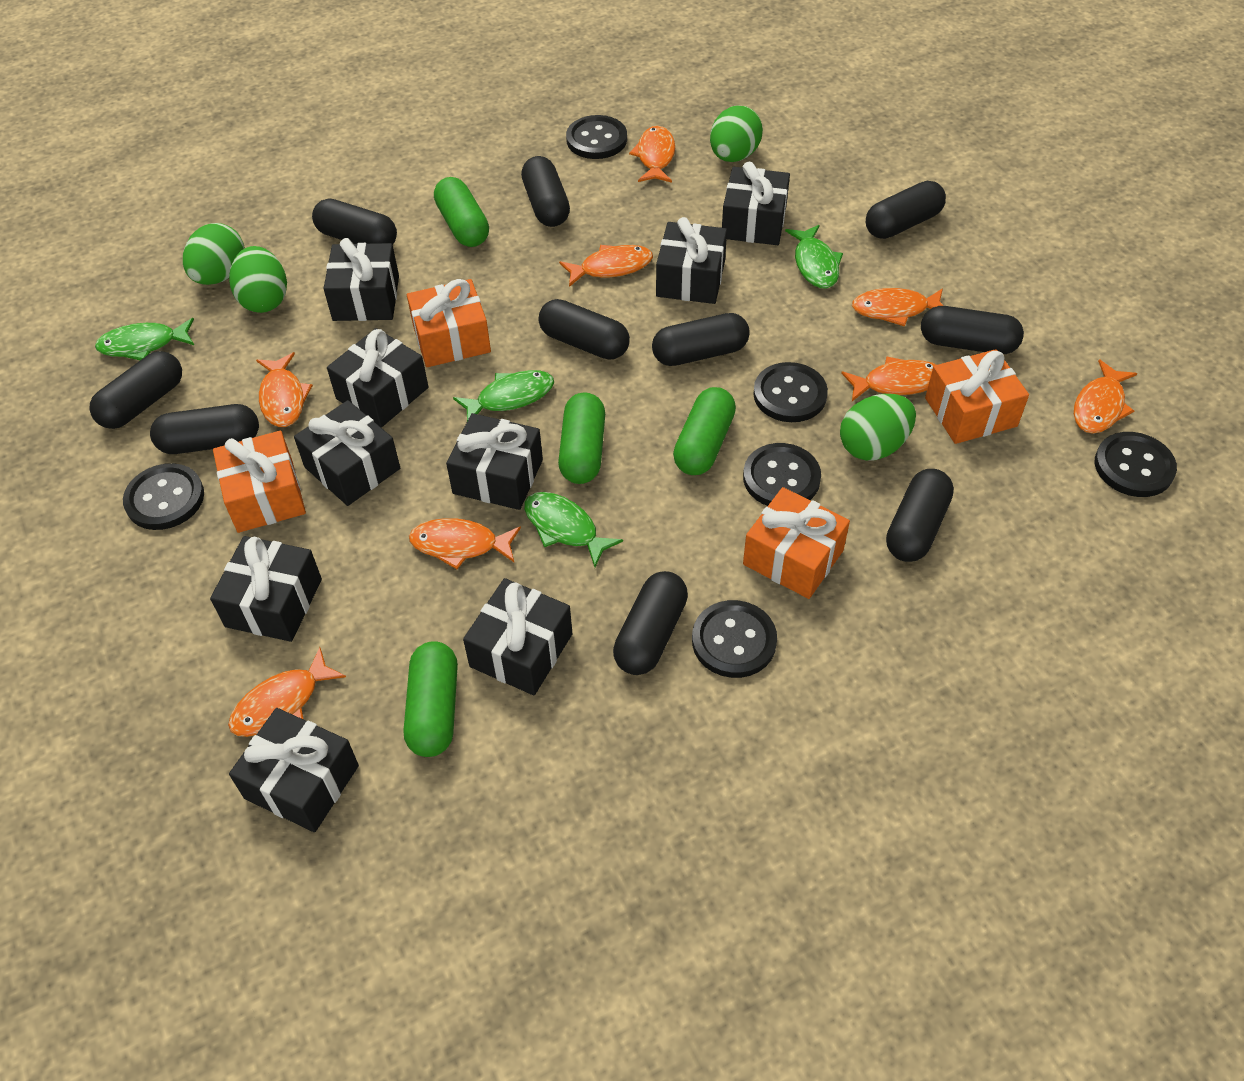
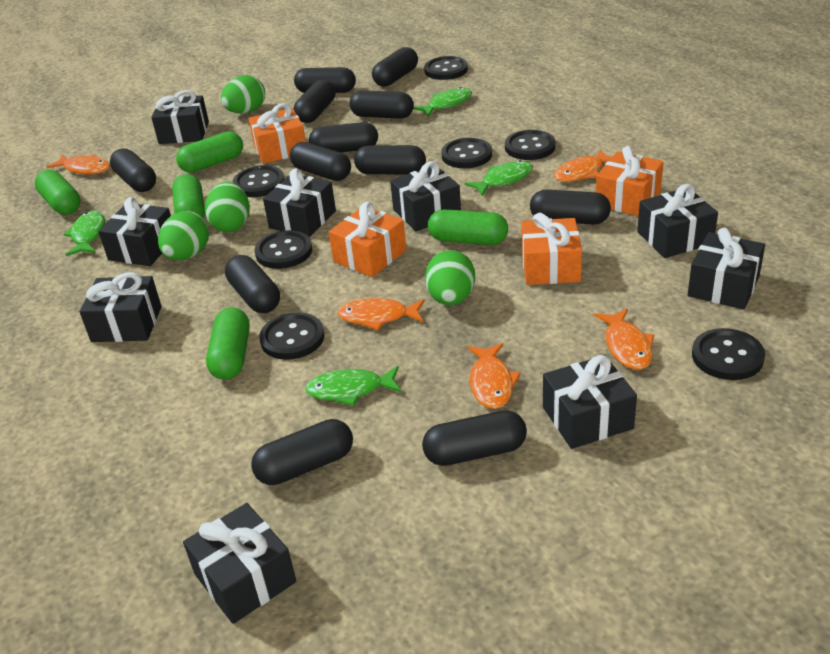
black button: 6 -> 7
black capsule: 10 -> 12
green capsule: 4 -> 5
orange fish: 8 -> 5

